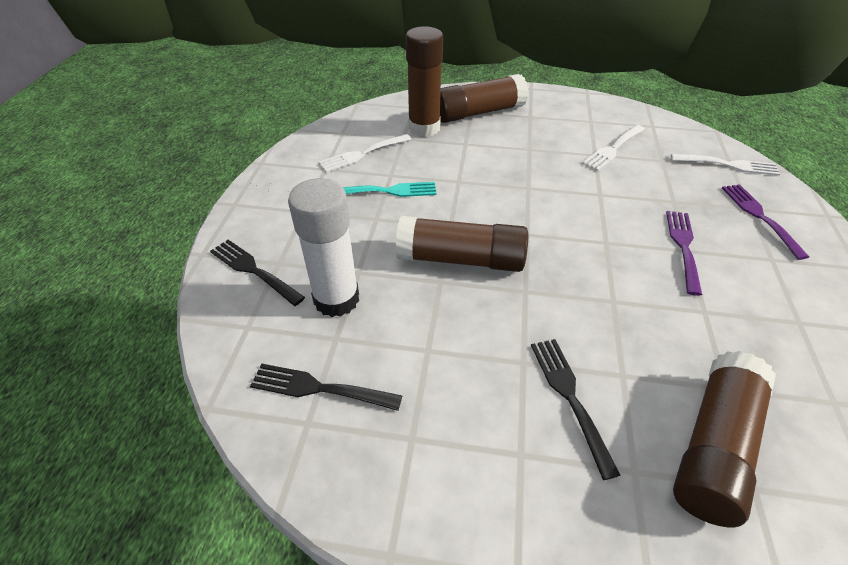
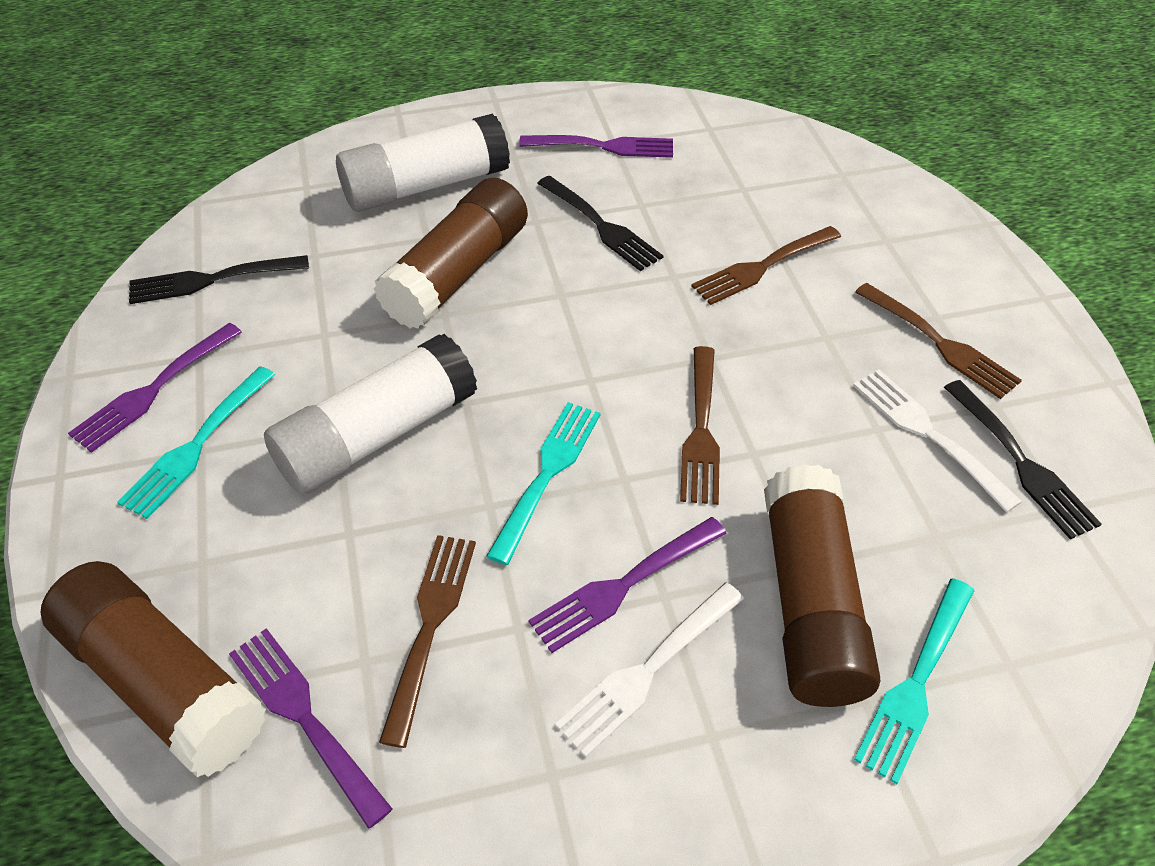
brown fork: 0 -> 4
brown glue stick: 4 -> 3
purple fork: 2 -> 4
turquoise fork: 1 -> 3
white fork: 3 -> 2
white glue stick: 1 -> 2

